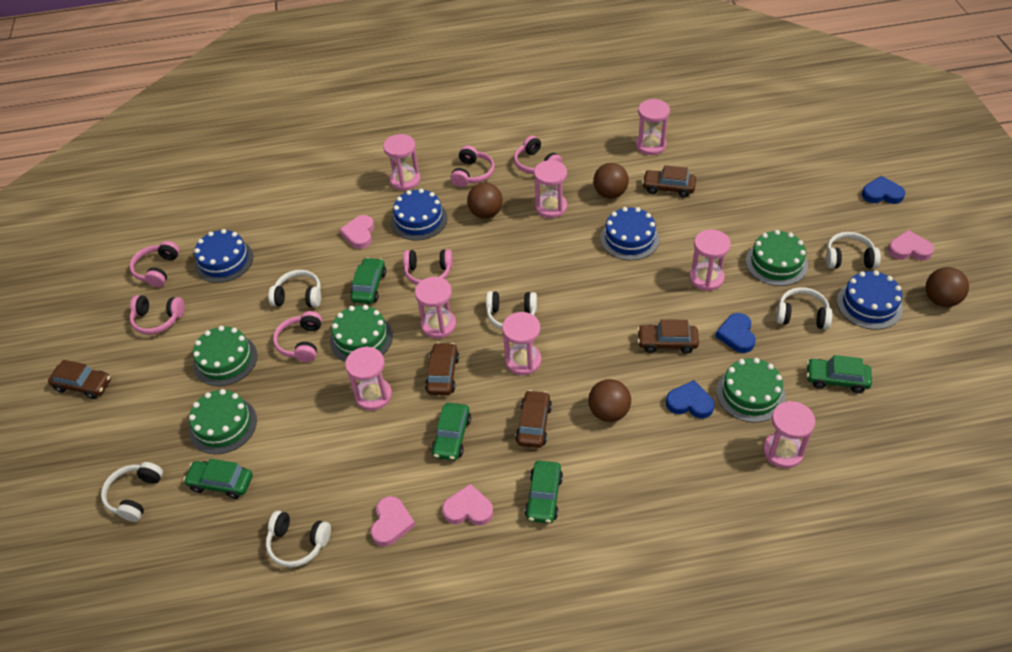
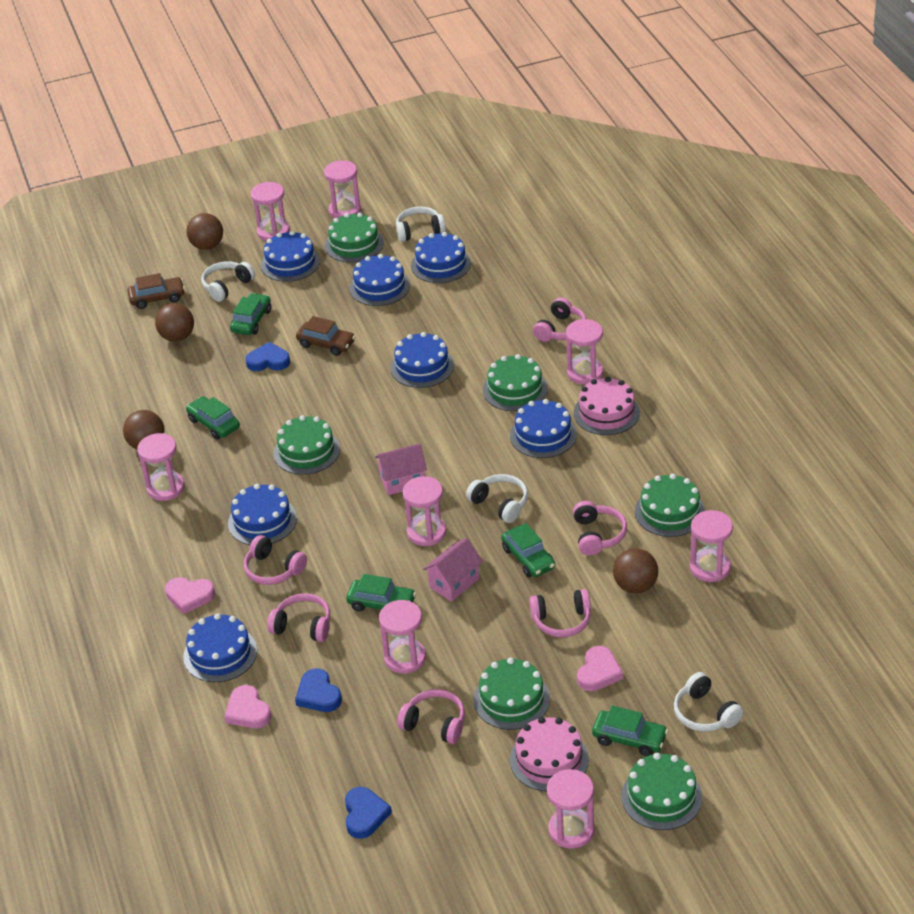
blue cake: 4 -> 7
brown car: 5 -> 2
green cake: 5 -> 6
pink cake: 0 -> 2
pink heart: 4 -> 3
pink house: 0 -> 2
white headphones: 6 -> 4

